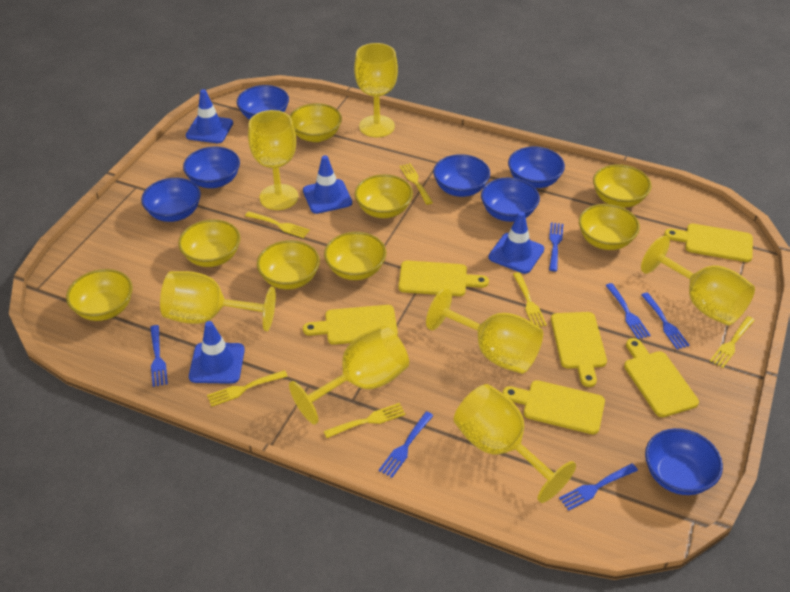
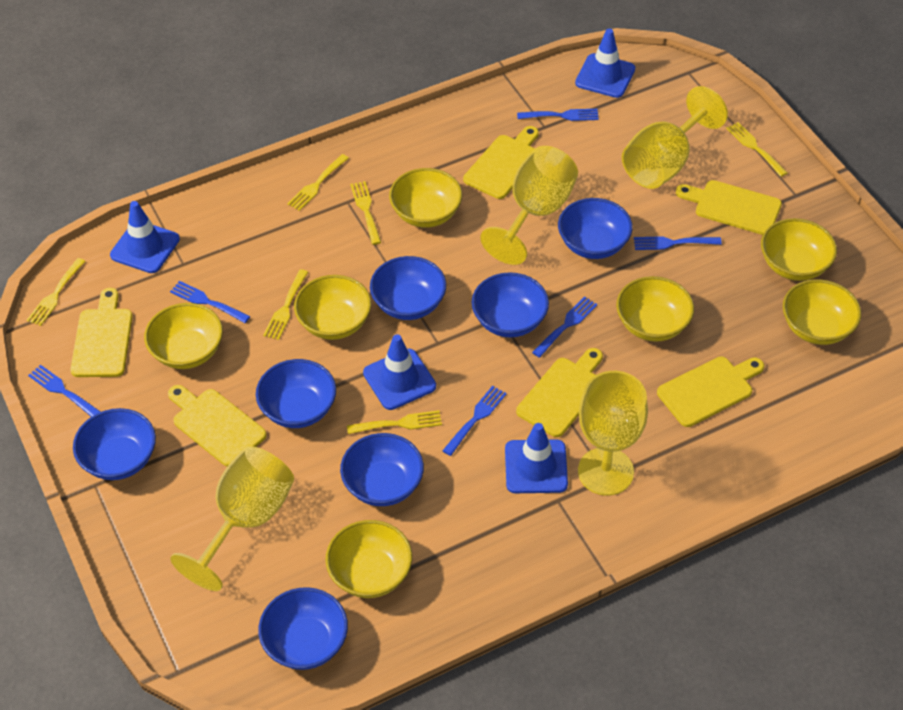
yellow bowl: 8 -> 7
yellow goblet: 7 -> 4

